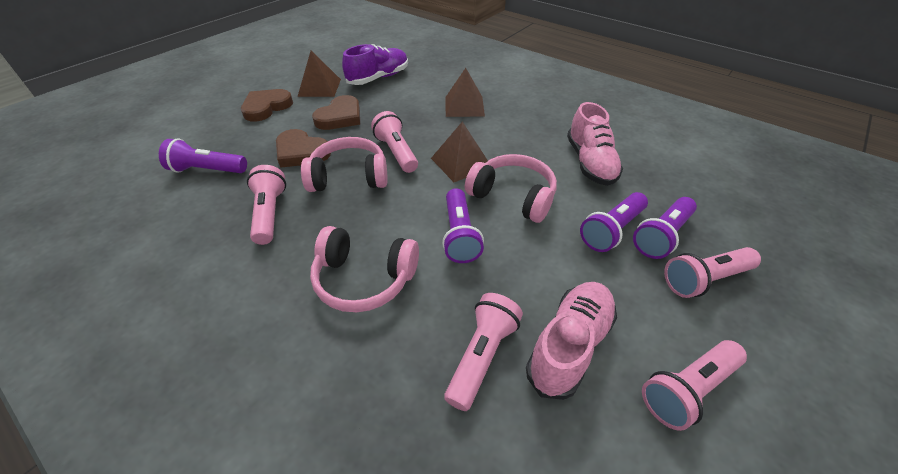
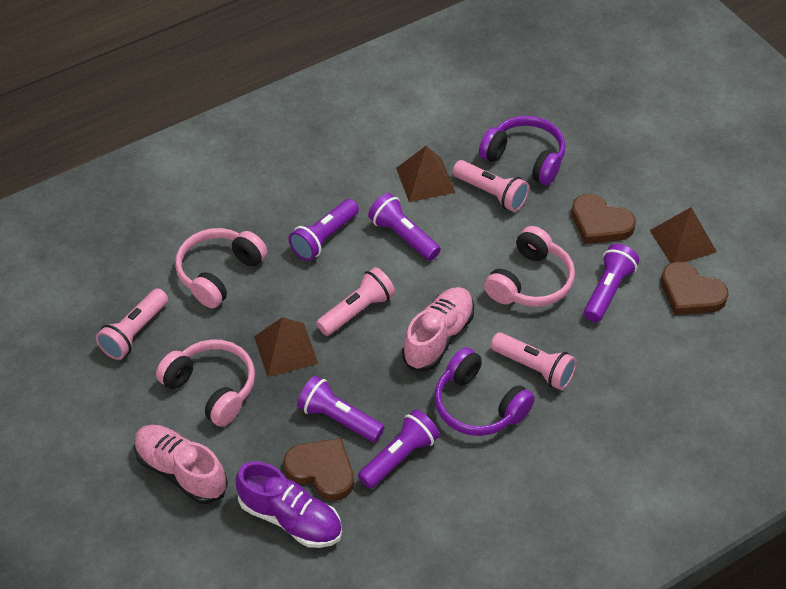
pink flashlight: 5 -> 4
purple flashlight: 4 -> 5
purple headphones: 0 -> 2

